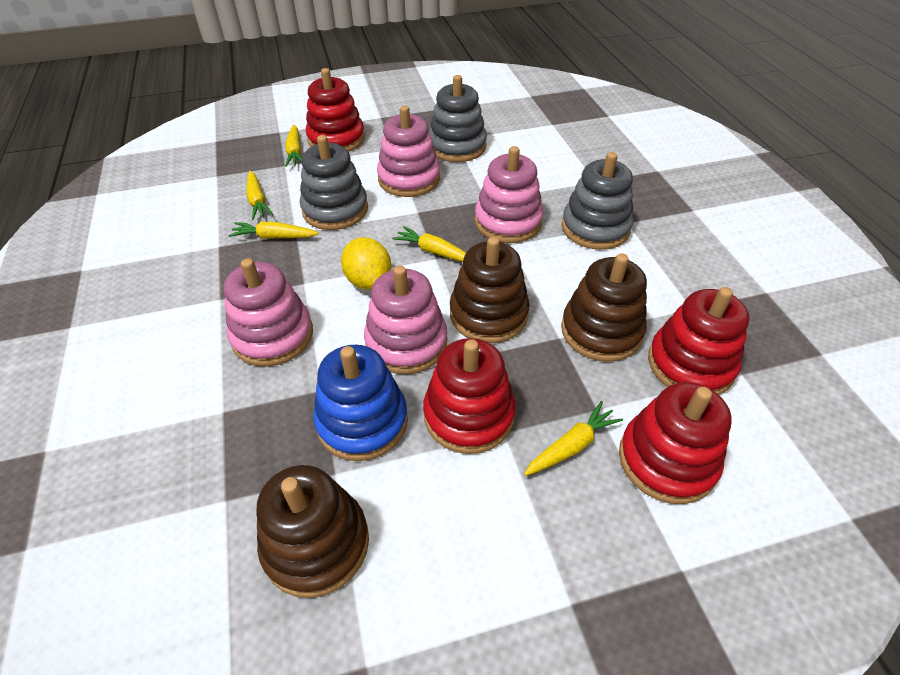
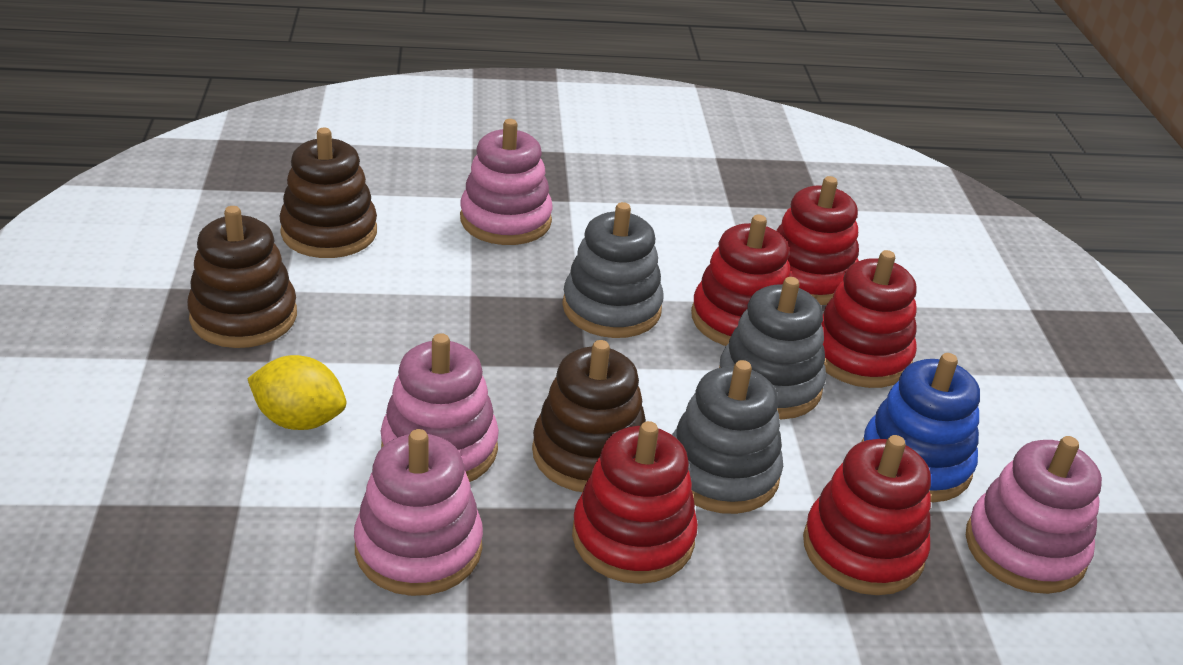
red stacking toy: 4 -> 5
yellow carrot: 5 -> 0

